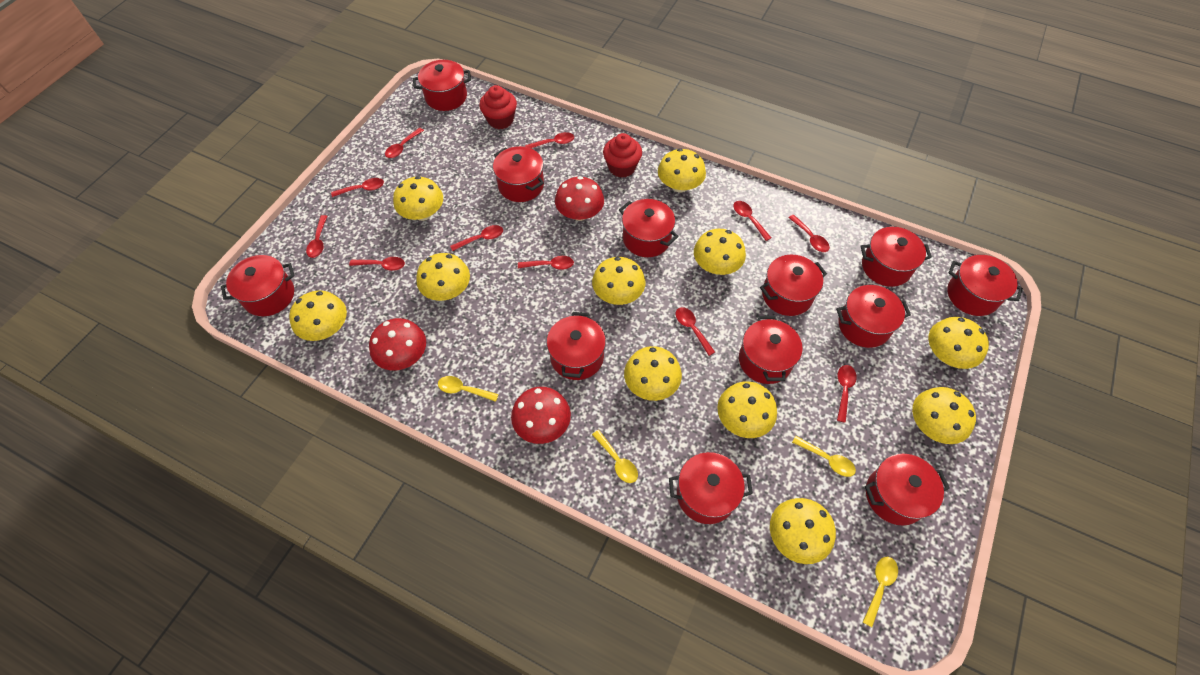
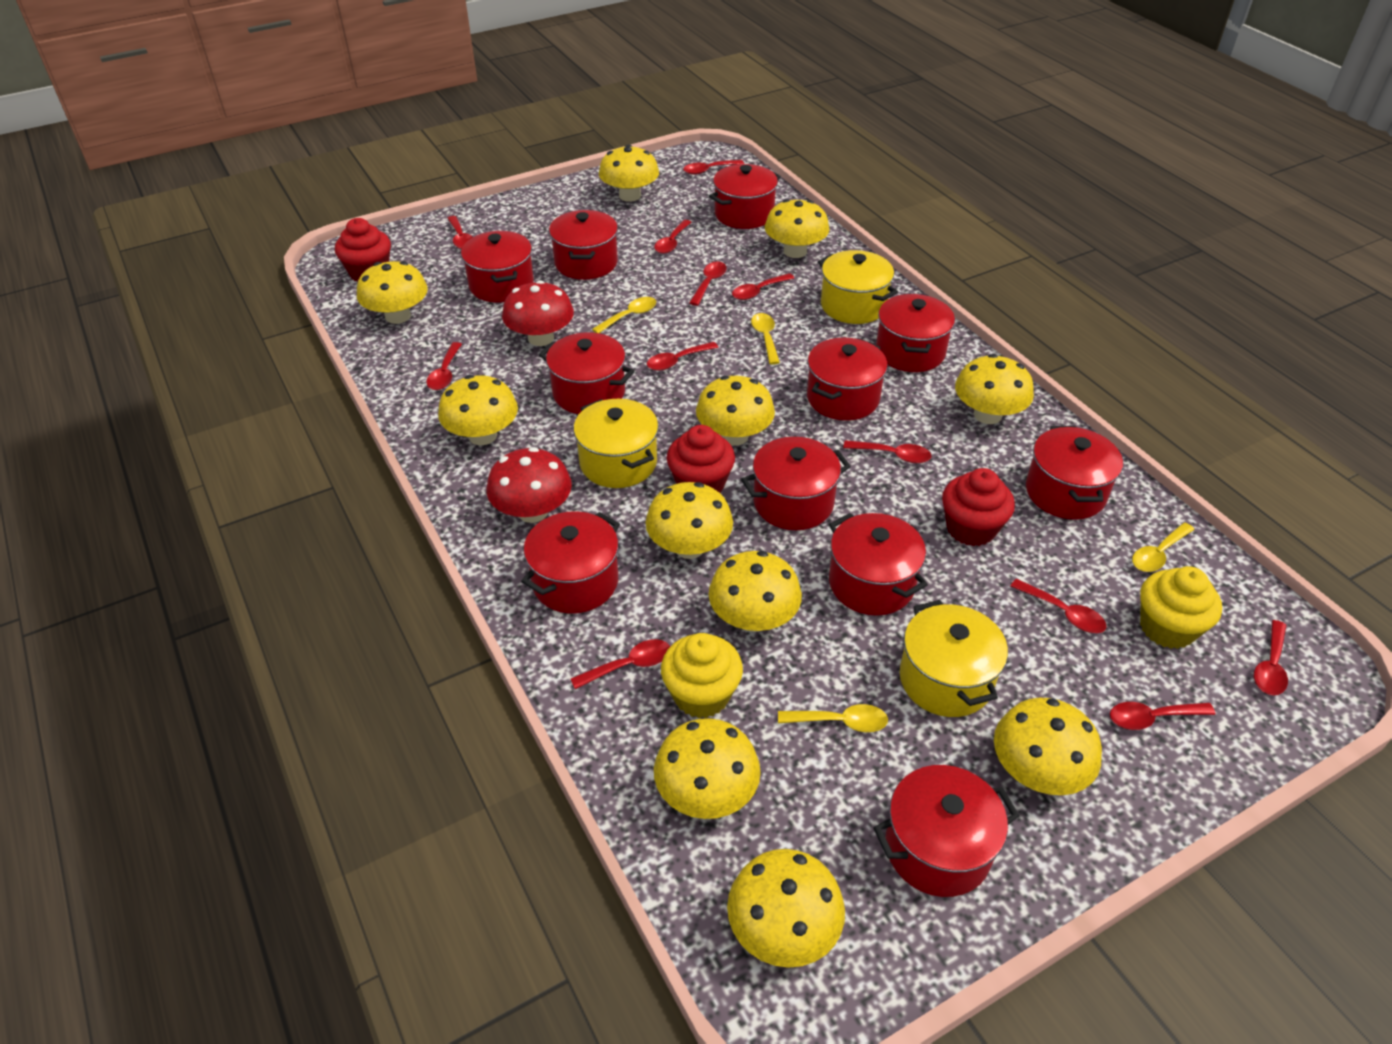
red cupcake: 2 -> 3
red mushroom: 3 -> 2
red pot: 12 -> 11
red spoon: 11 -> 12
yellow cupcake: 0 -> 2
yellow pot: 0 -> 3

